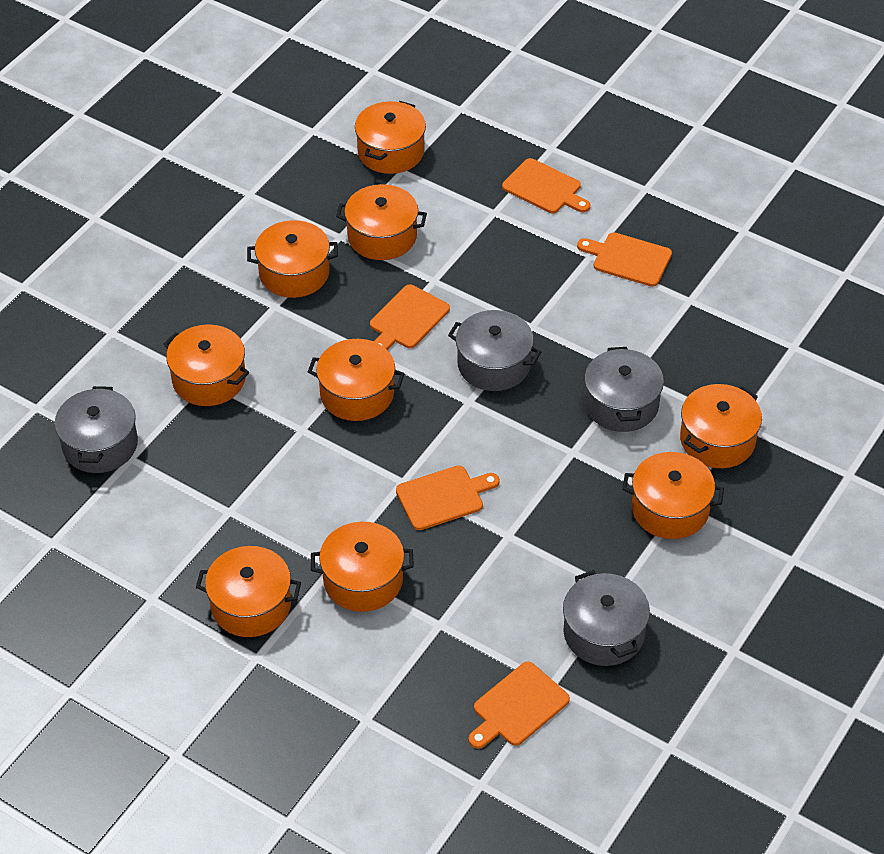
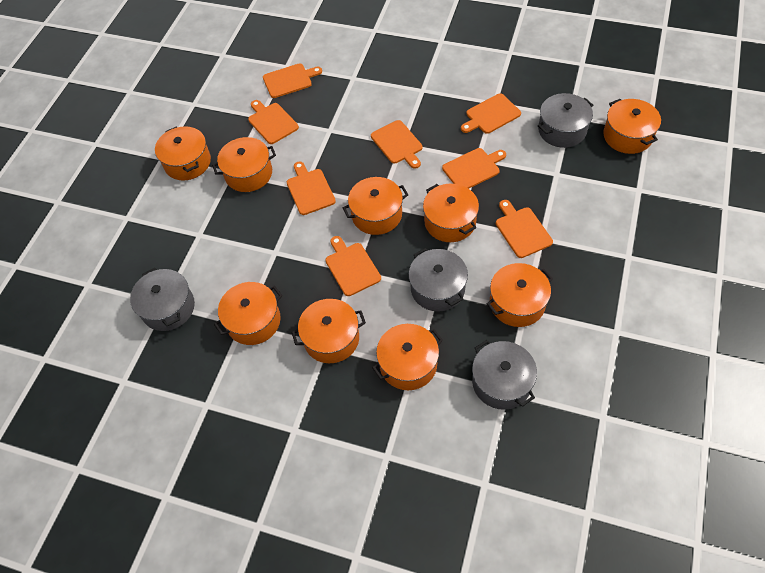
orange cutting board: 5 -> 8

